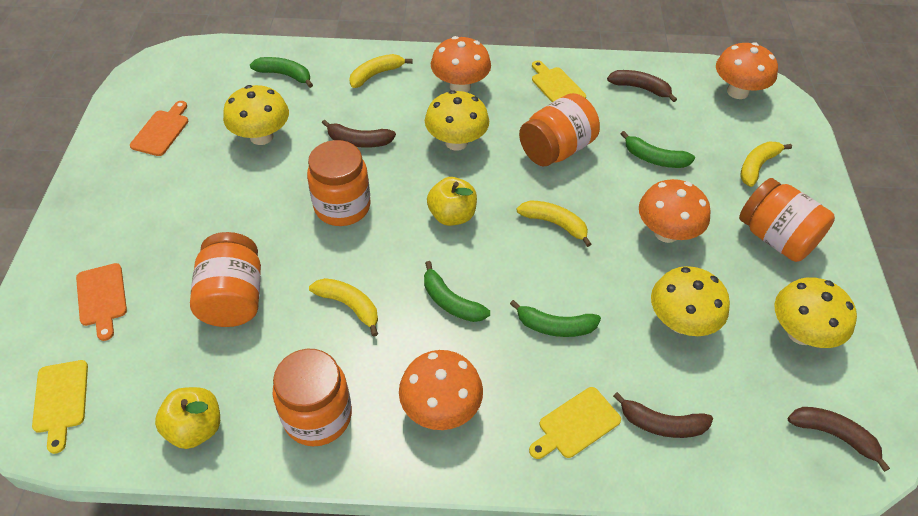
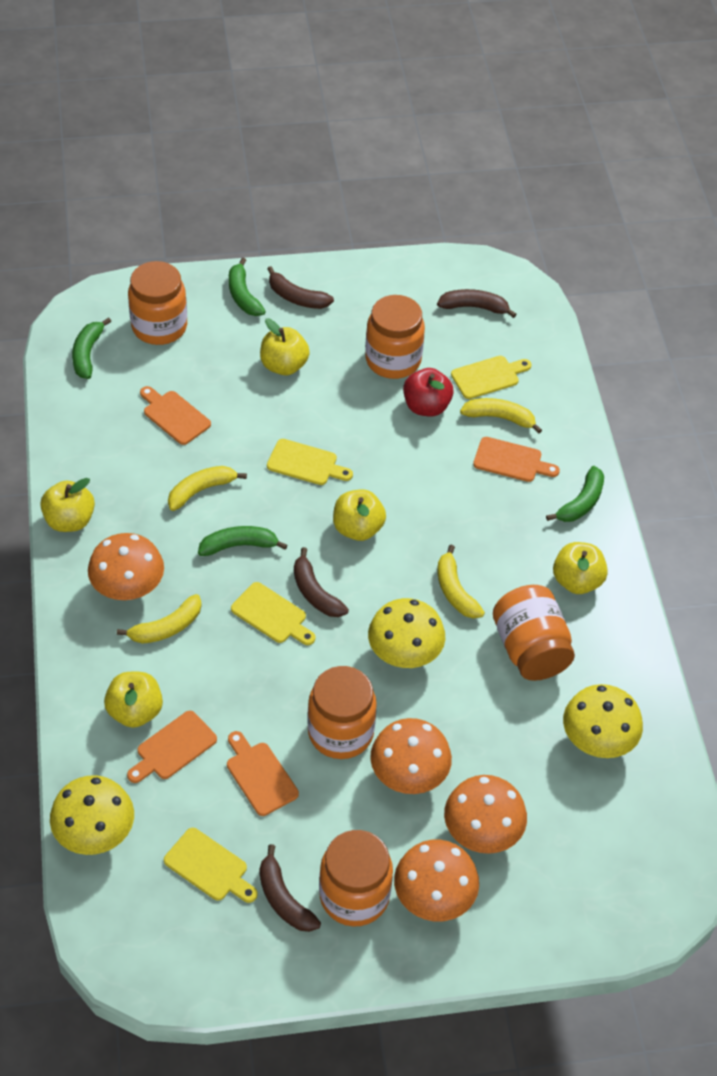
orange cutting board: 2 -> 4
red apple: 0 -> 1
yellow apple: 2 -> 5
yellow cutting board: 3 -> 4
yellow mushroom: 4 -> 3

